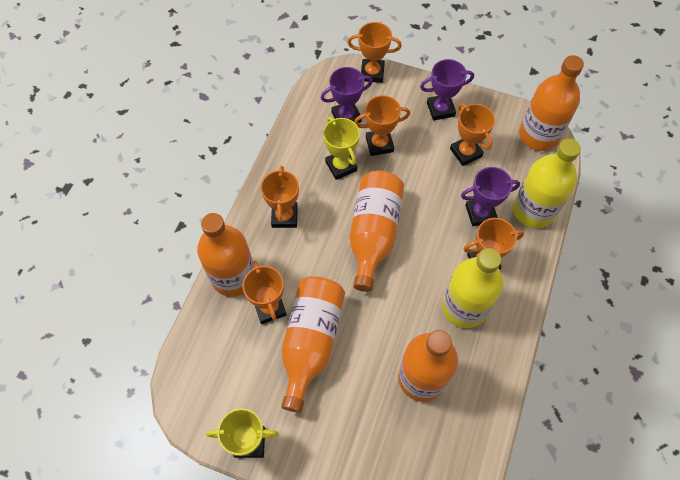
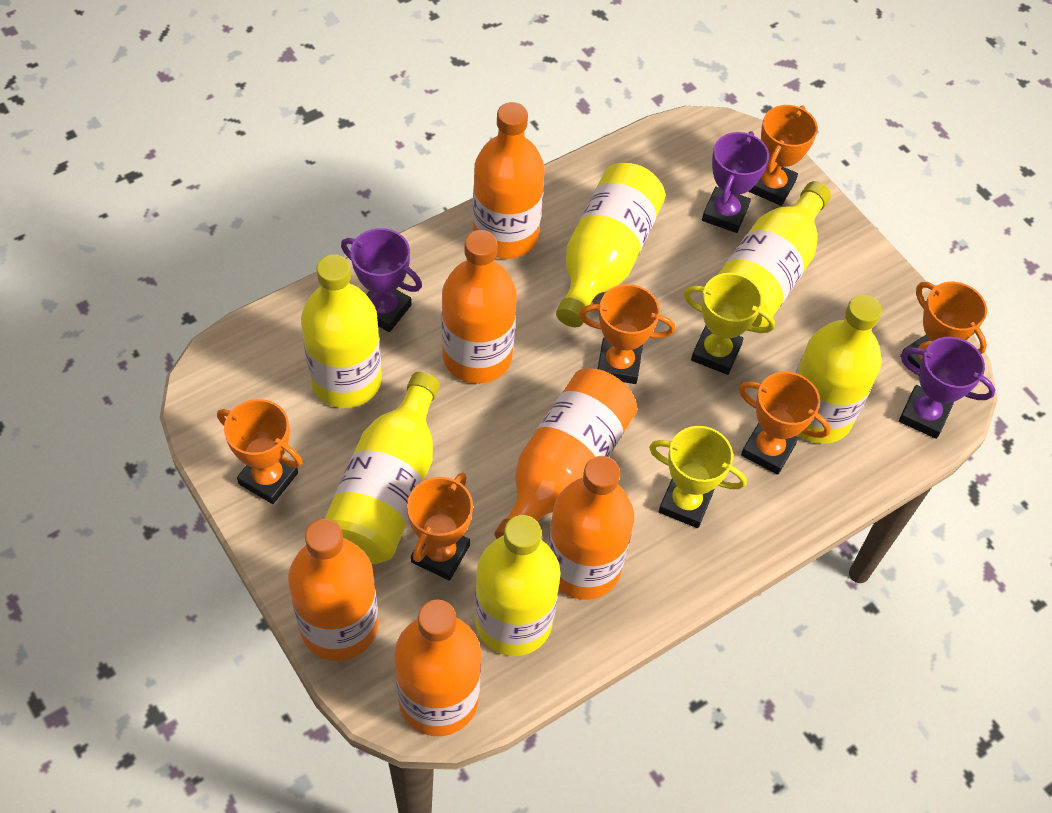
orange bottle: 5 -> 6
yellow bottle: 2 -> 6

